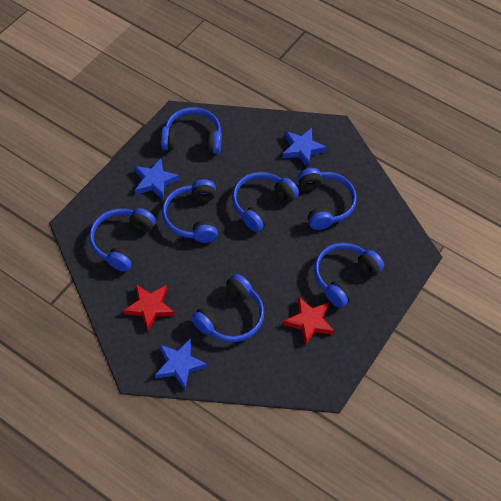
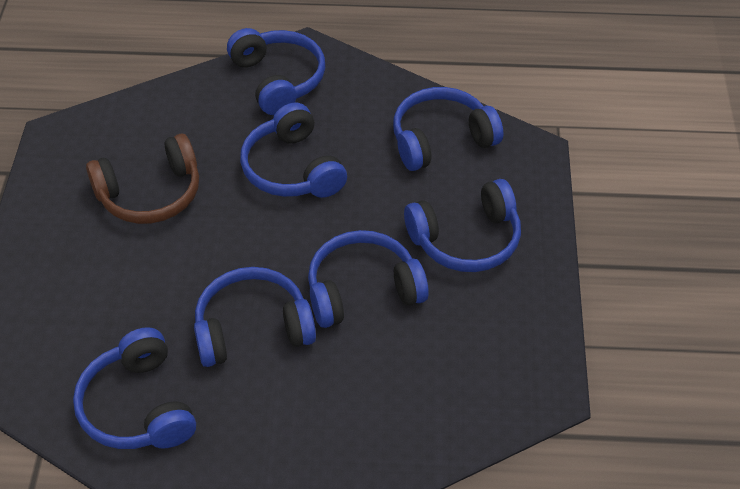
blue star: 3 -> 0
brown headphones: 0 -> 1
red star: 2 -> 0

